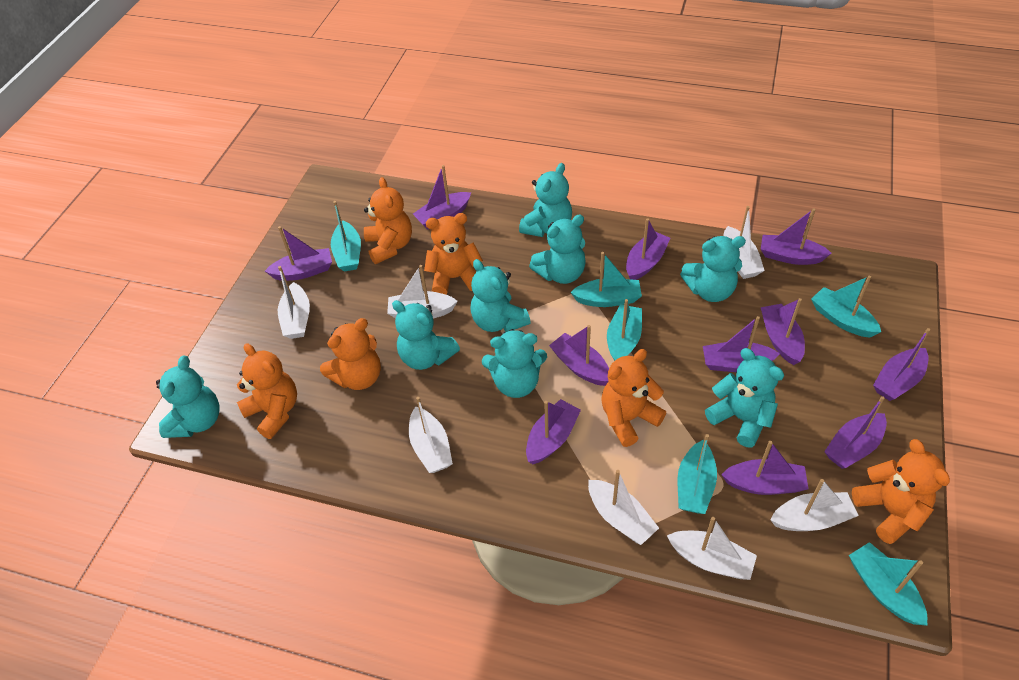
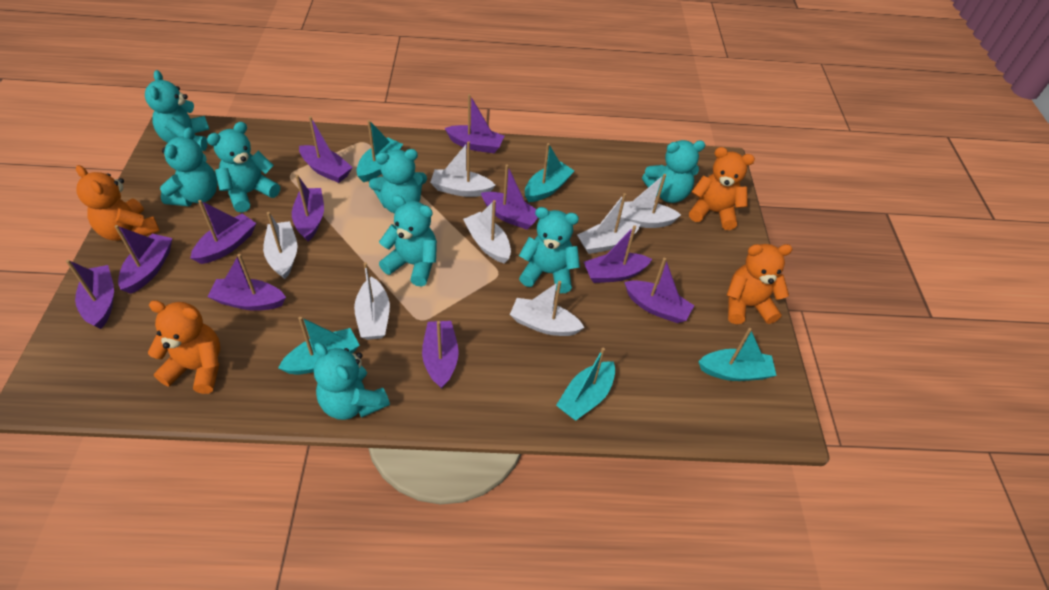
orange teddy bear: 6 -> 4
turquoise boat: 6 -> 5

